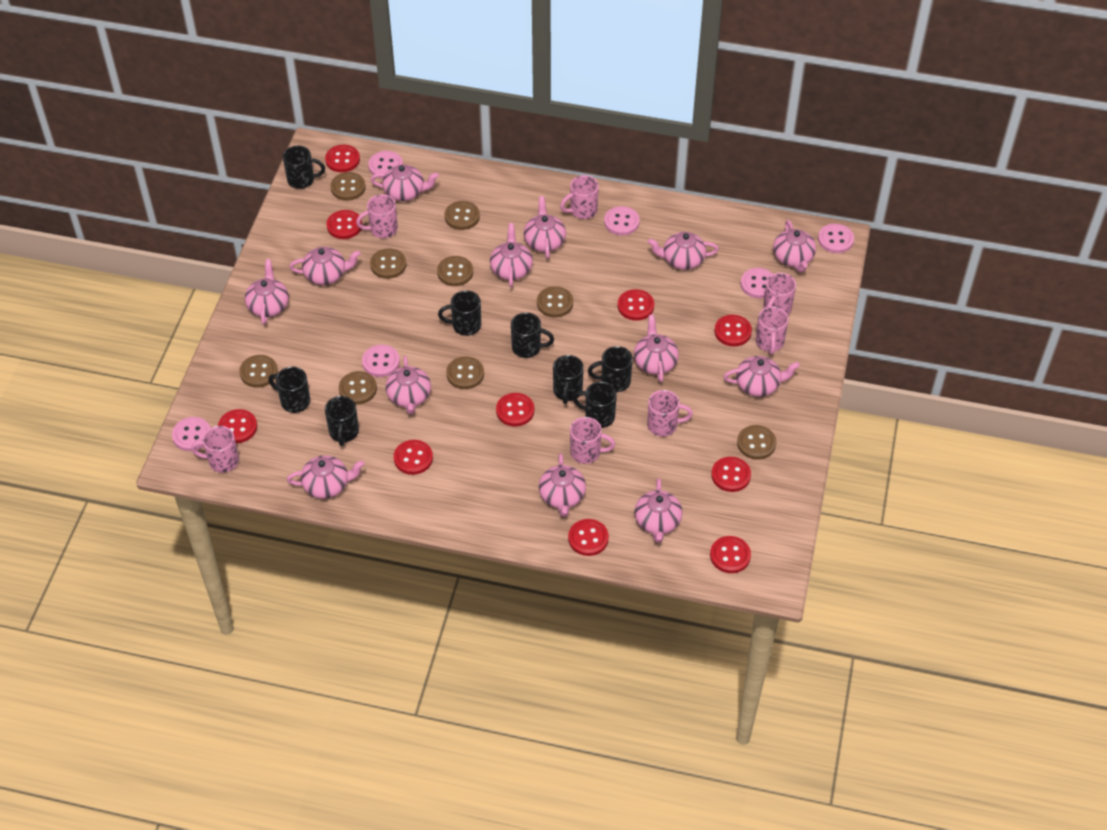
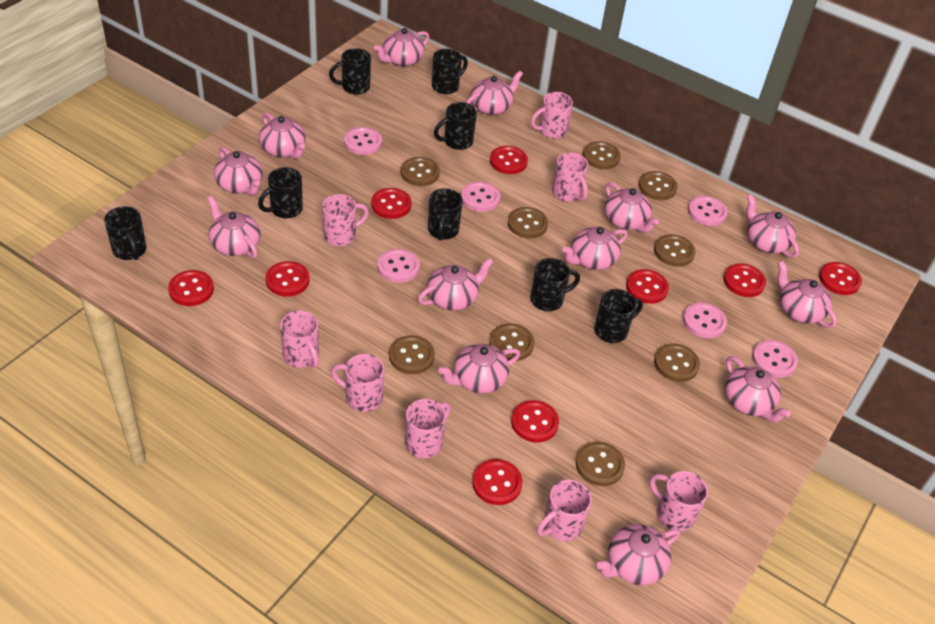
pink mug: 7 -> 8
red button: 10 -> 9

